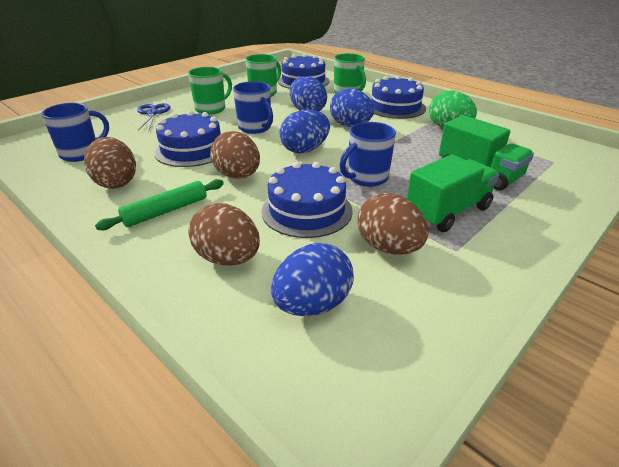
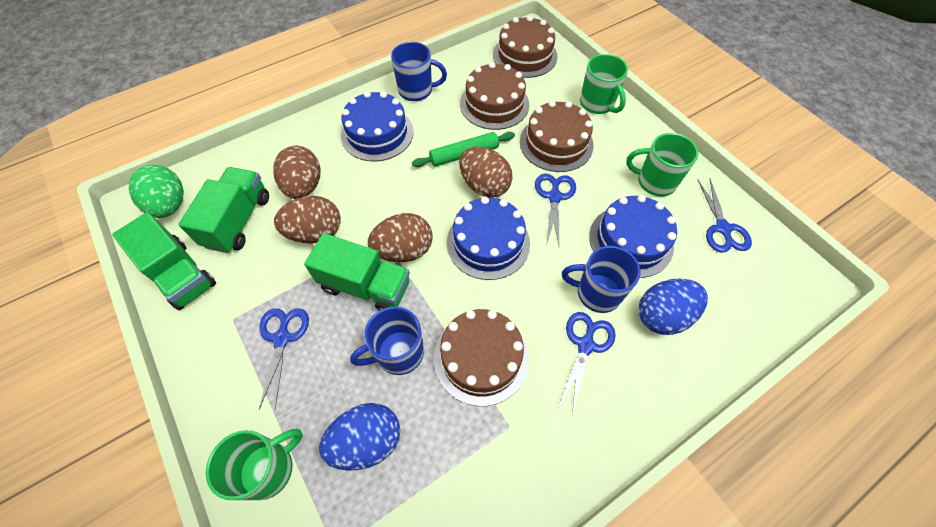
blue cake: 4 -> 3
blue egg: 4 -> 2
blue scissors: 1 -> 4
brown cake: 0 -> 4
green truck: 2 -> 3

